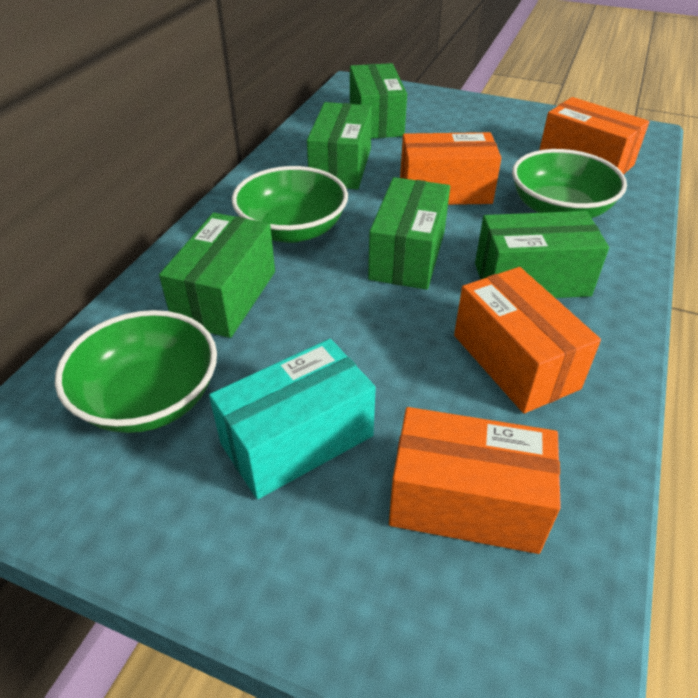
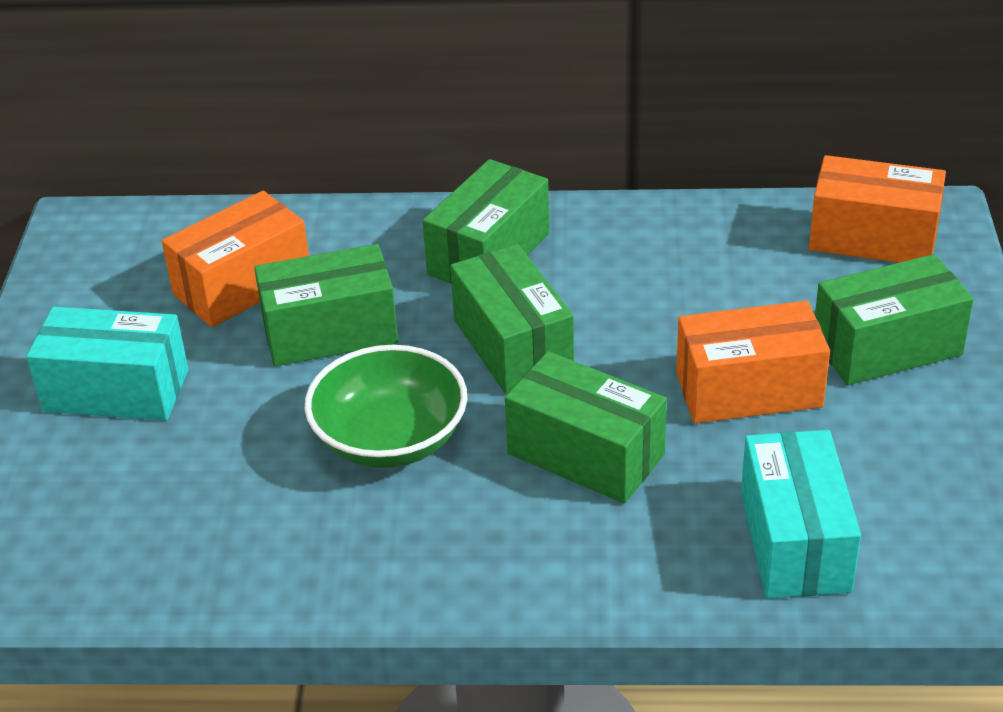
green bowl: 3 -> 1
orange box: 4 -> 3
turquoise box: 1 -> 2

